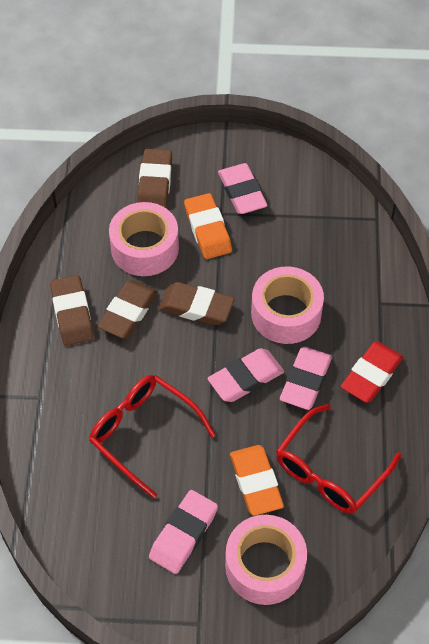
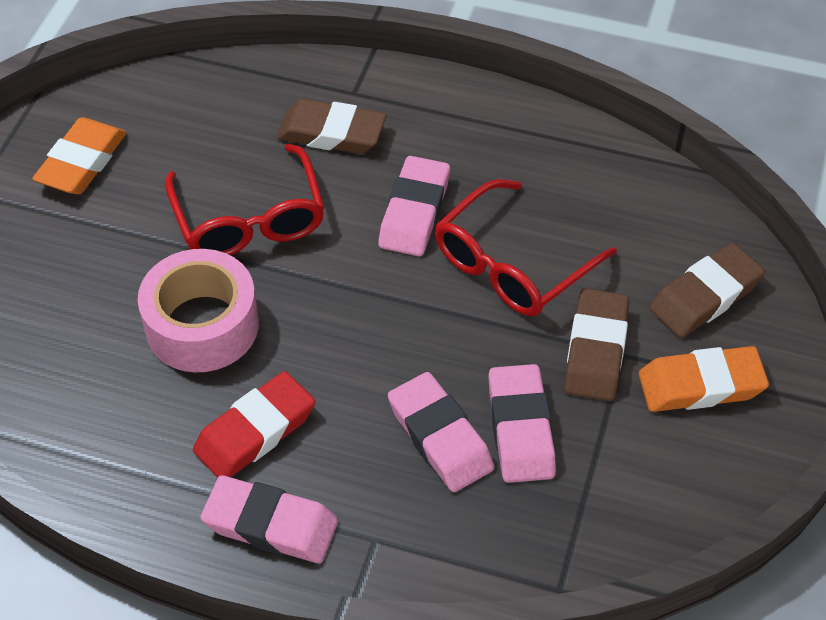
brown eraser: 4 -> 3
pink tape: 3 -> 1

